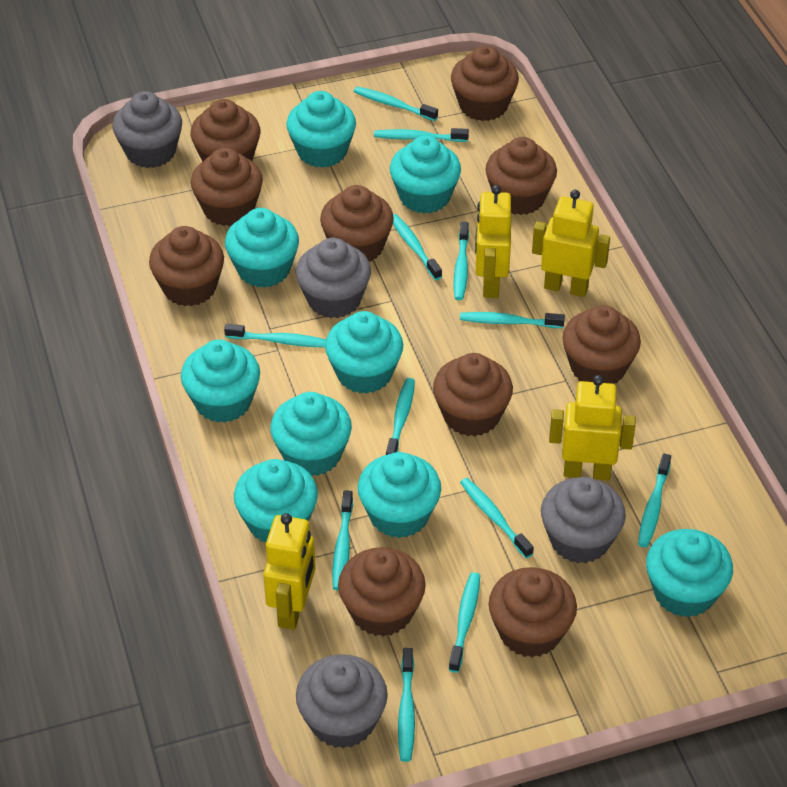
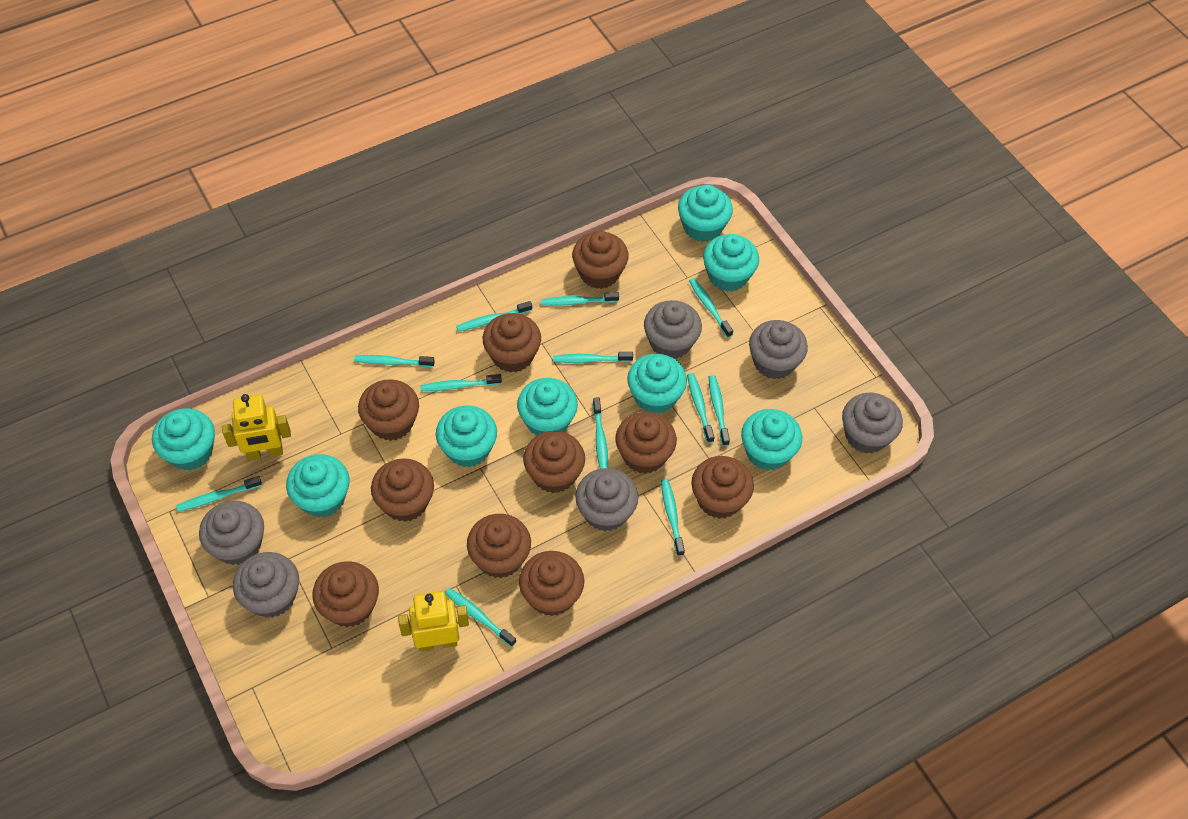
grey cupcake: 4 -> 6
turquoise cupcake: 9 -> 8
yellow robot: 4 -> 2

